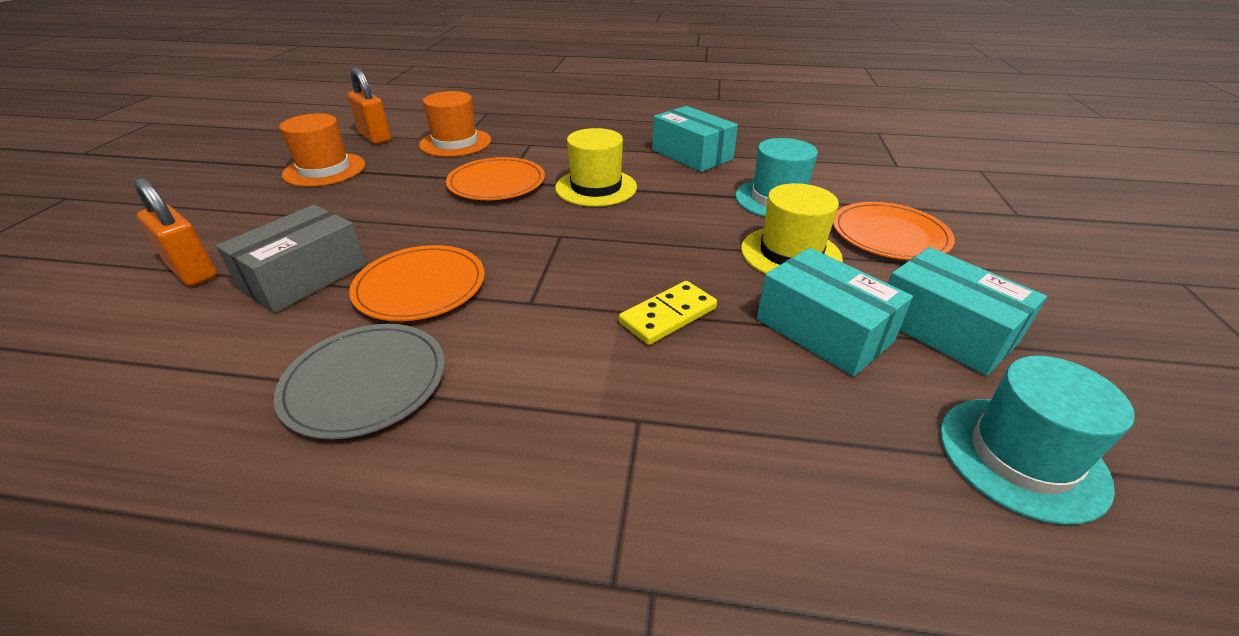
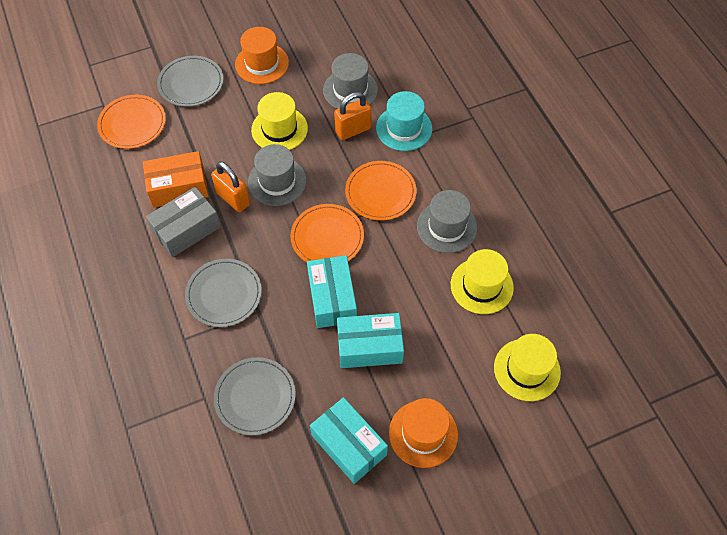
grey hat: 0 -> 3
grey plate: 1 -> 3
orange box: 0 -> 1
turquoise hat: 2 -> 1
yellow domino: 1 -> 0
yellow hat: 2 -> 3

